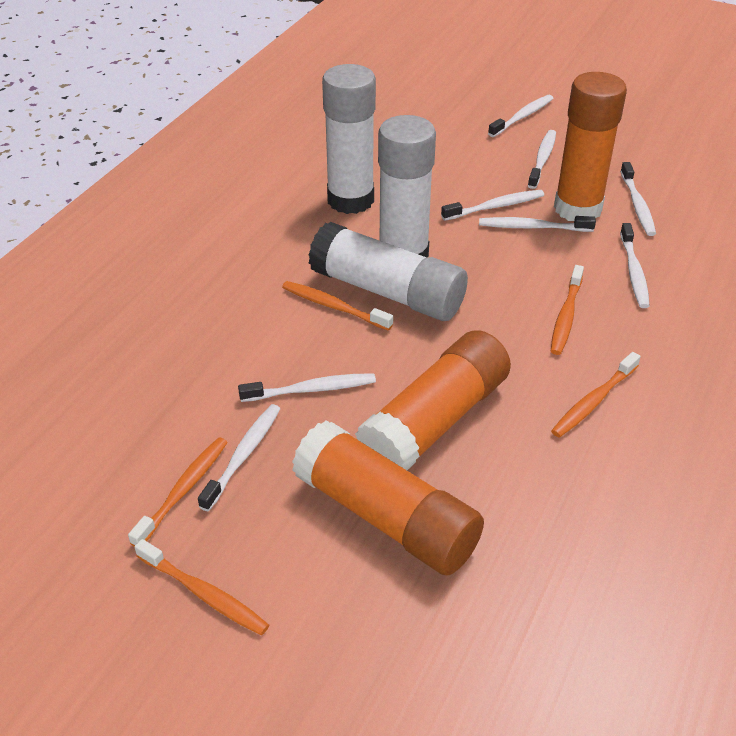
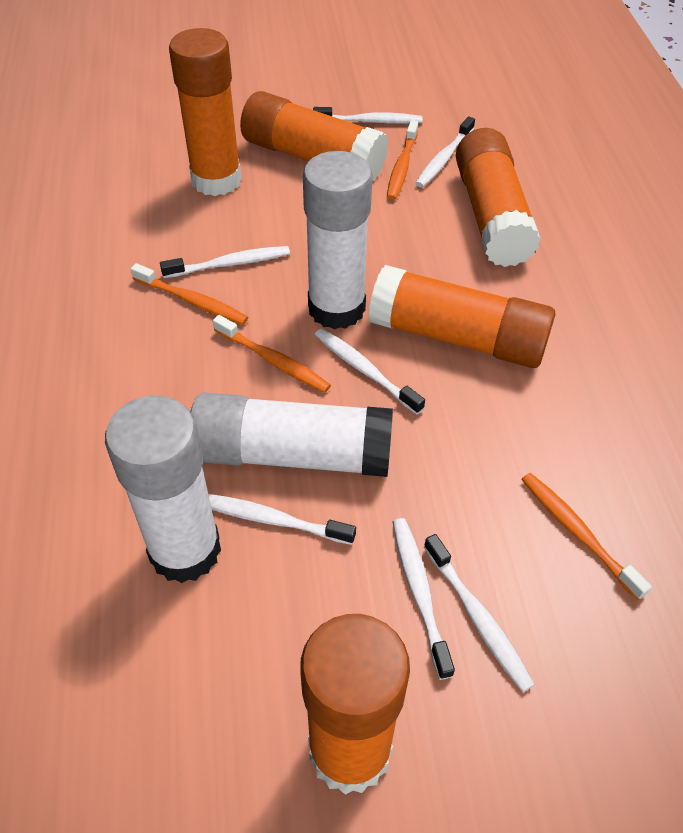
orange glue stick: 3 -> 5
orange toothbrush: 5 -> 4
white toothbrush: 8 -> 7

